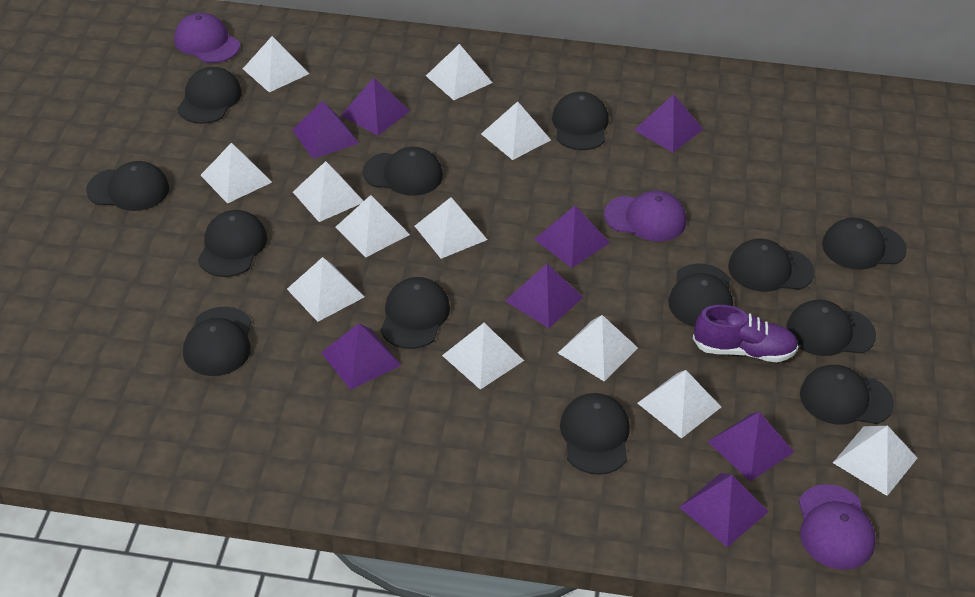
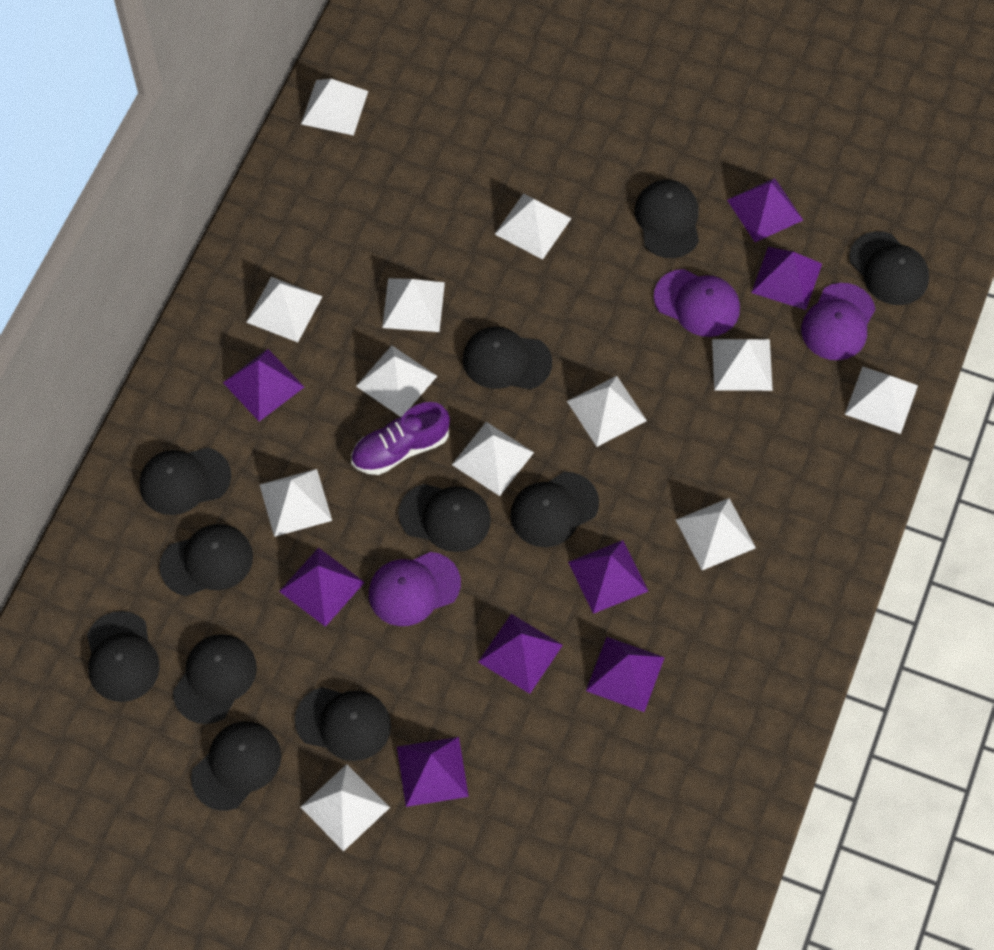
black cap: 13 -> 11

